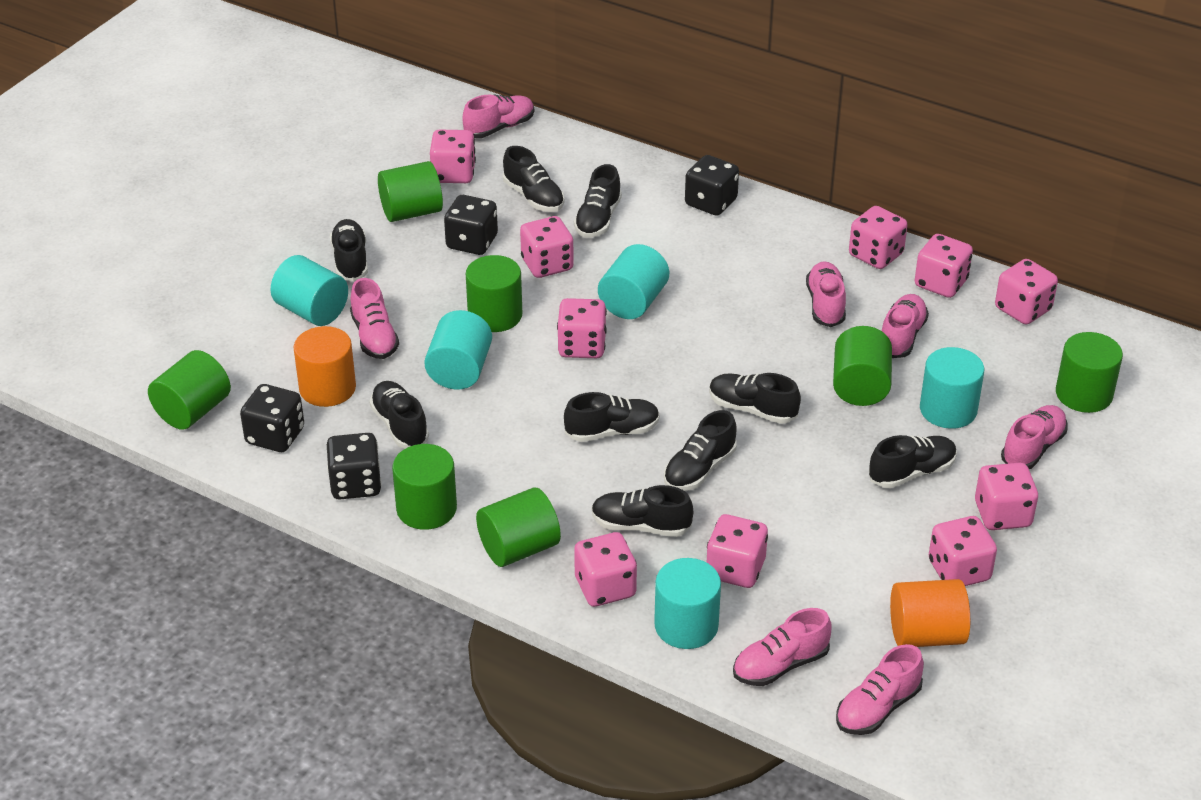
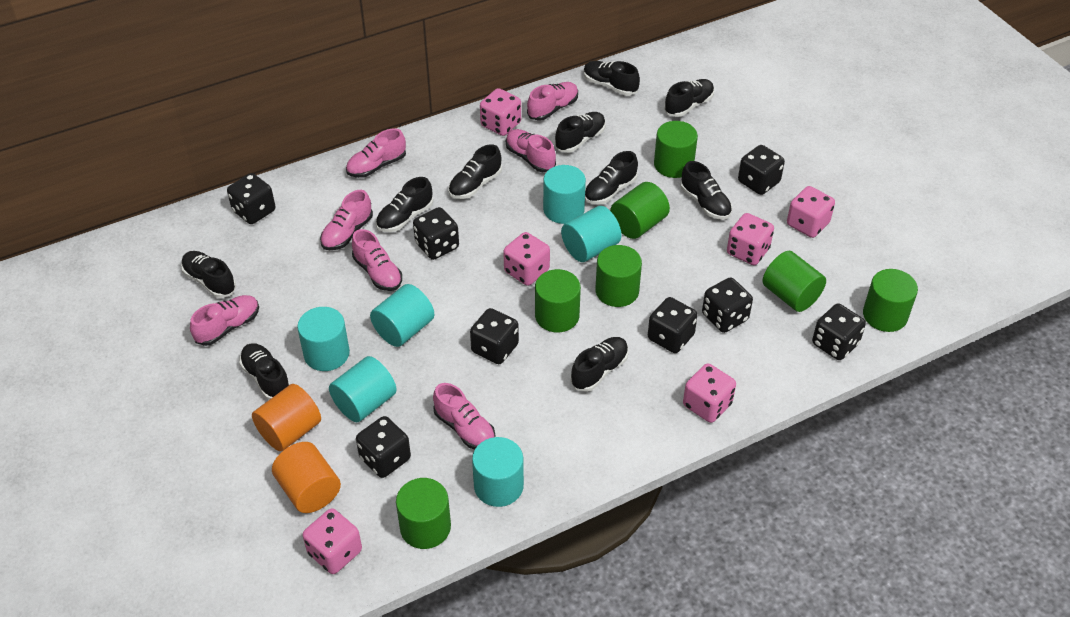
black dice: 4 -> 8
black shoe: 9 -> 10
pink dice: 10 -> 6
turquoise cylinder: 5 -> 6

